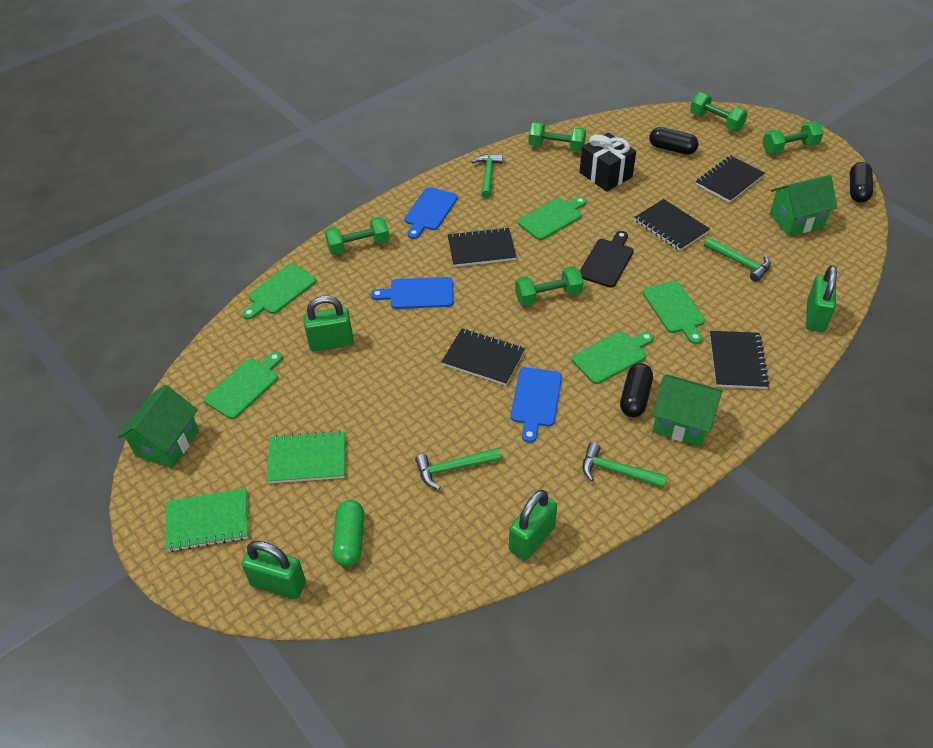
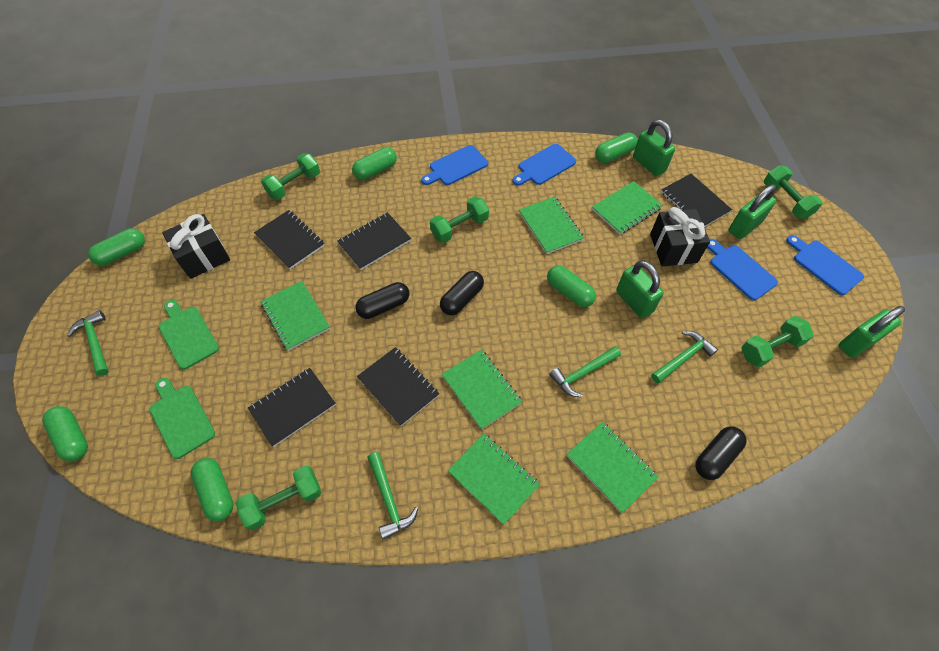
black cutting board: 1 -> 0
black gift: 1 -> 2
blue cutting board: 3 -> 4
green capsule: 1 -> 6
green cutting board: 5 -> 2
green house: 3 -> 0
green notebook: 2 -> 6

